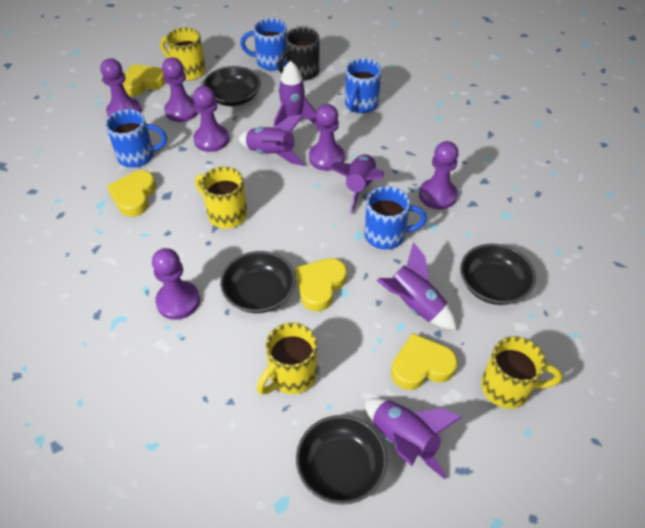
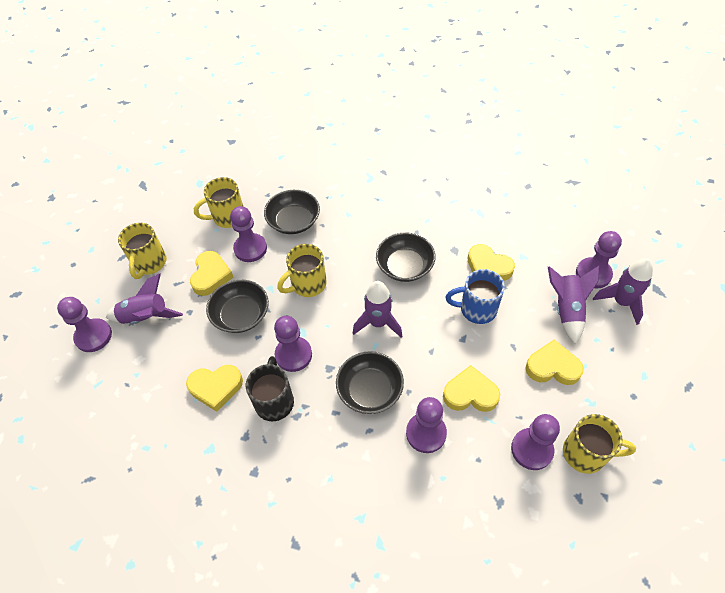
blue mug: 4 -> 1
purple rocket: 5 -> 4
yellow heart: 4 -> 5

